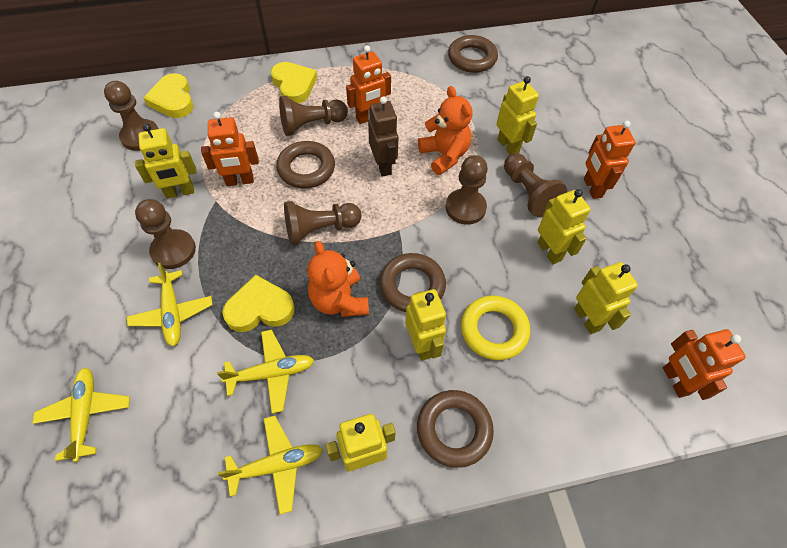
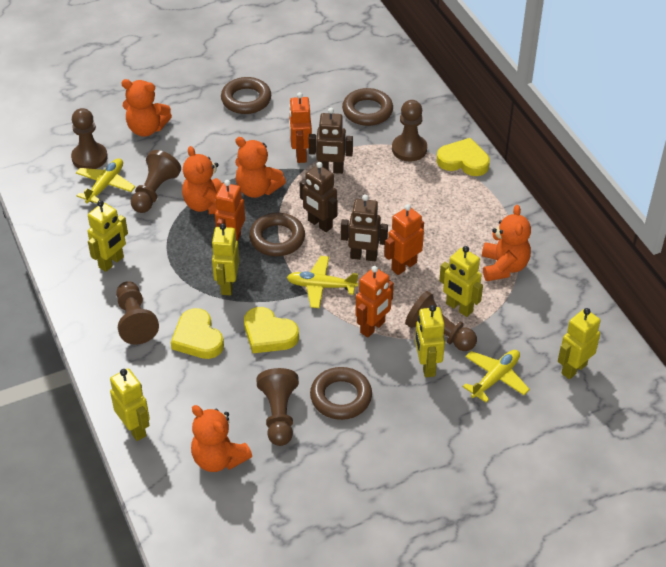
brown robot: 1 -> 3
orange teddy bear: 2 -> 5
yellow plane: 4 -> 3
yellow ring: 1 -> 0

